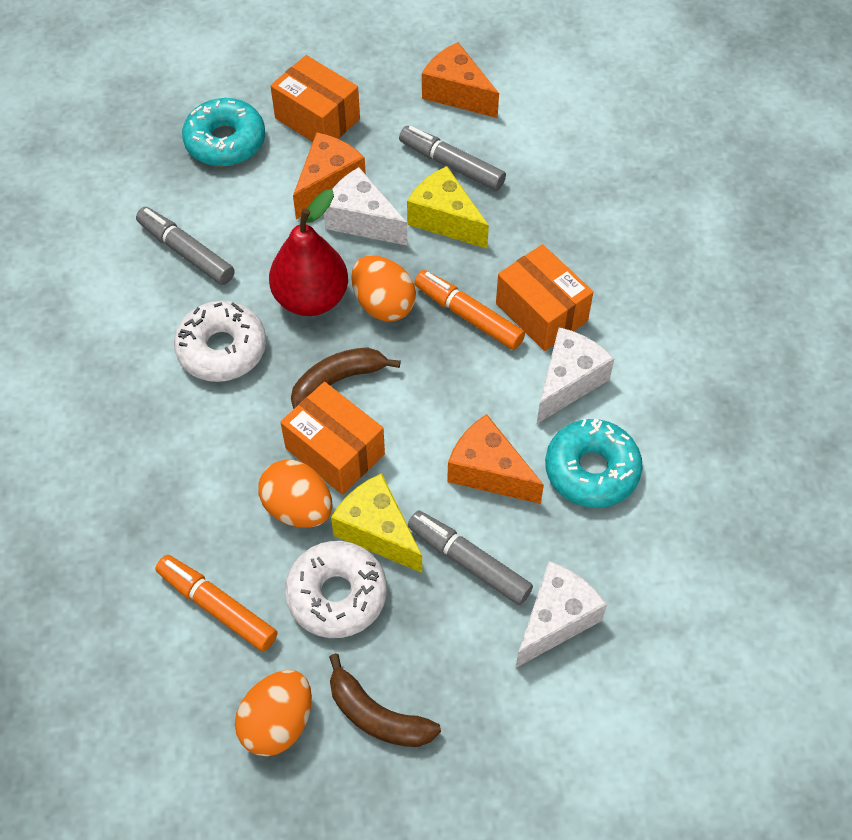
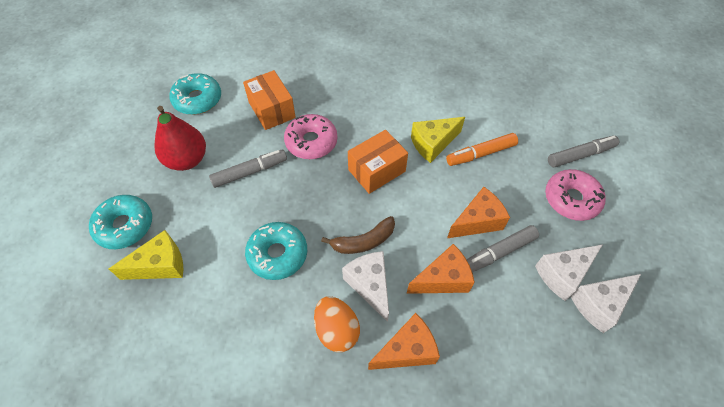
brown banana: 2 -> 1
orange box: 3 -> 2
orange egg: 3 -> 1
orange marker: 2 -> 1
pink donut: 0 -> 2
turquoise donut: 2 -> 3
white donut: 2 -> 0

